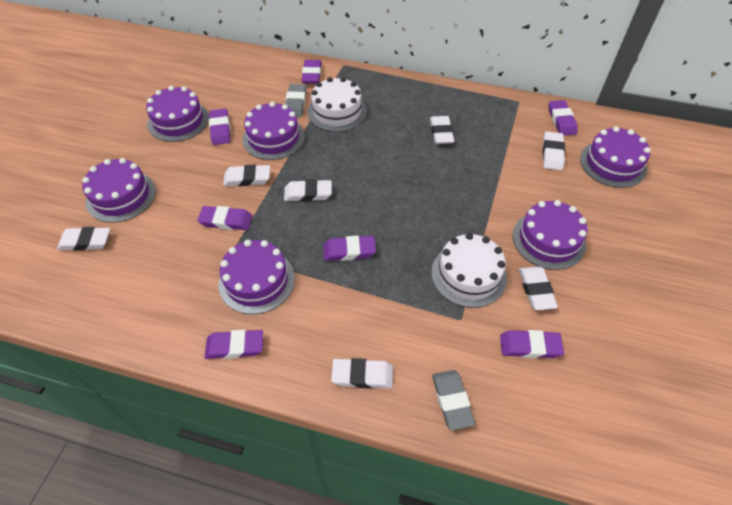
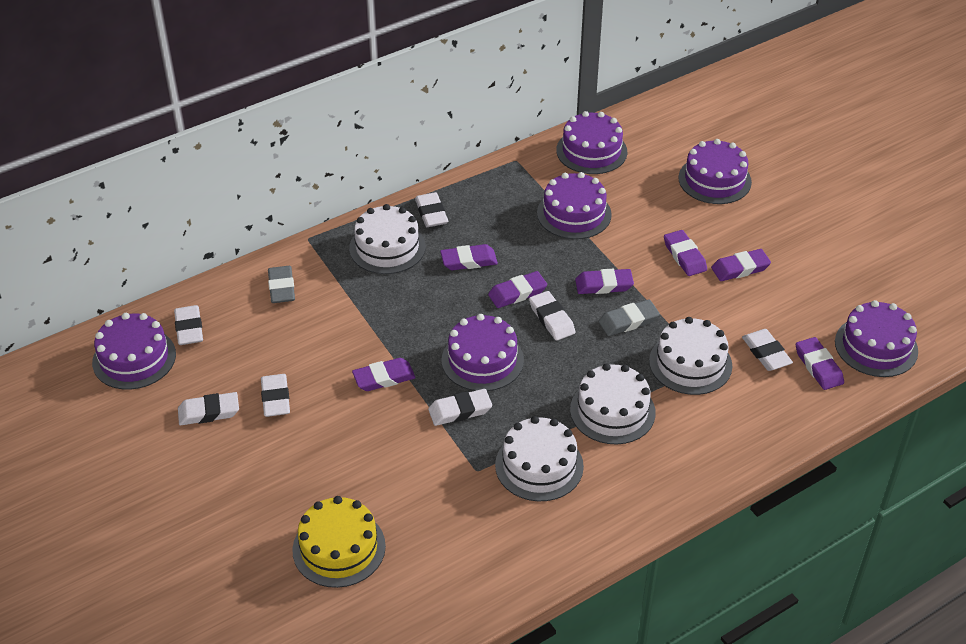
white cake: 2 -> 4
yellow cake: 0 -> 1

